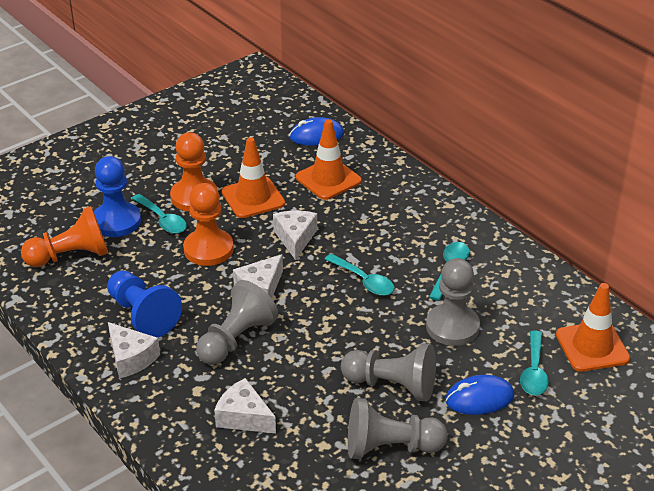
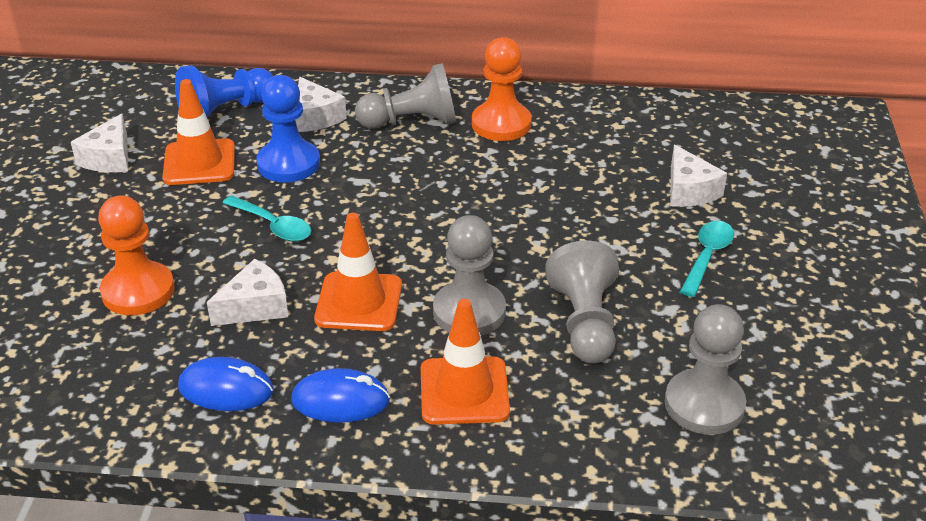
orange pawn: 3 -> 2
turquoise spoon: 4 -> 2

